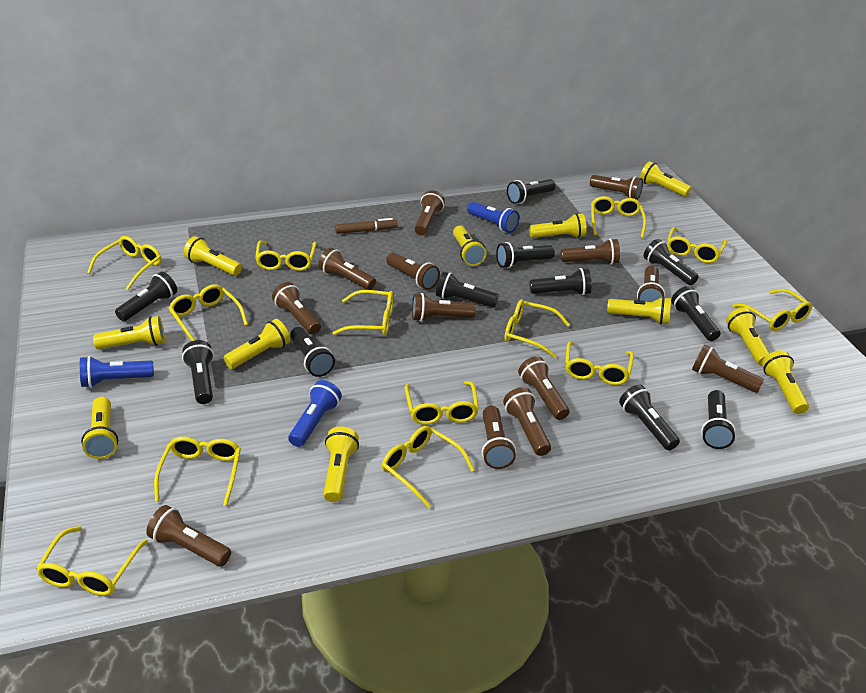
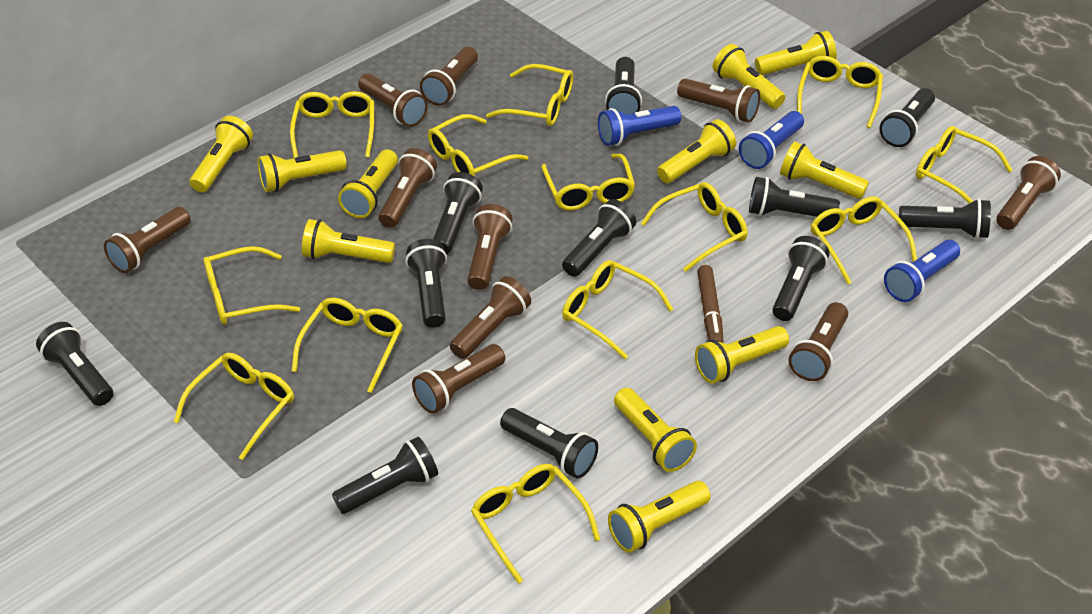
brown flashlight: 13 -> 10

